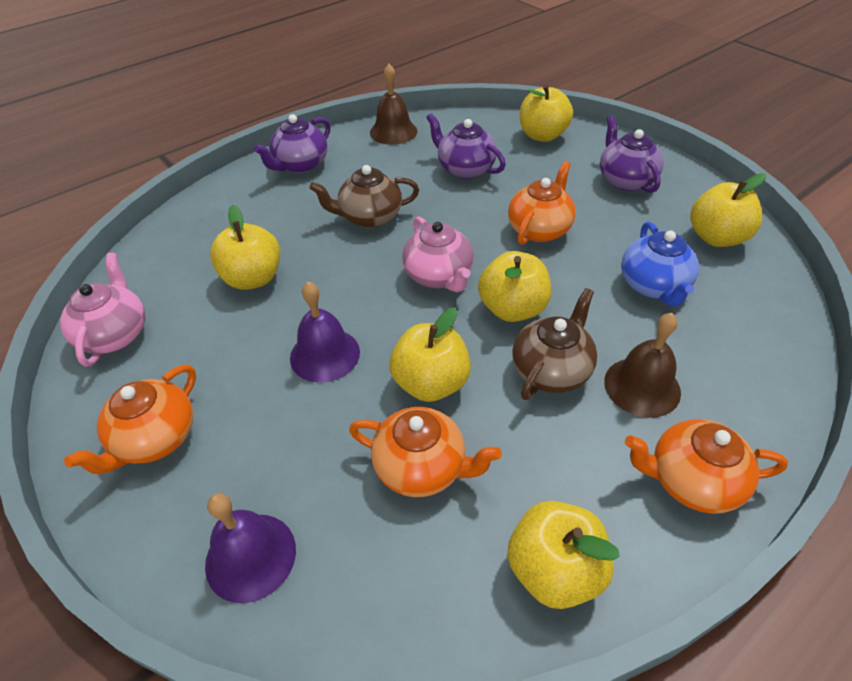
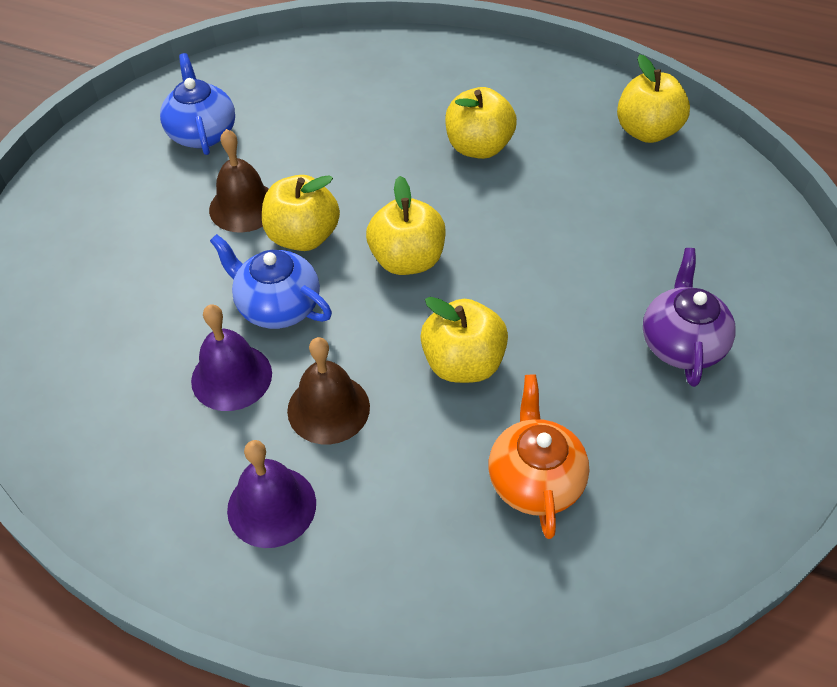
blue teapot: 1 -> 2
brown teapot: 2 -> 0
orange teapot: 4 -> 1
pink teapot: 2 -> 0
purple teapot: 3 -> 1
yellow apple: 6 -> 5

